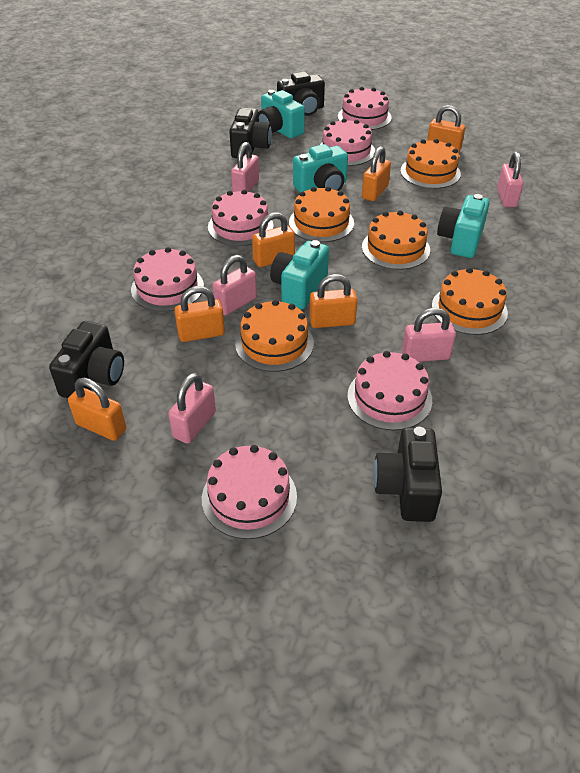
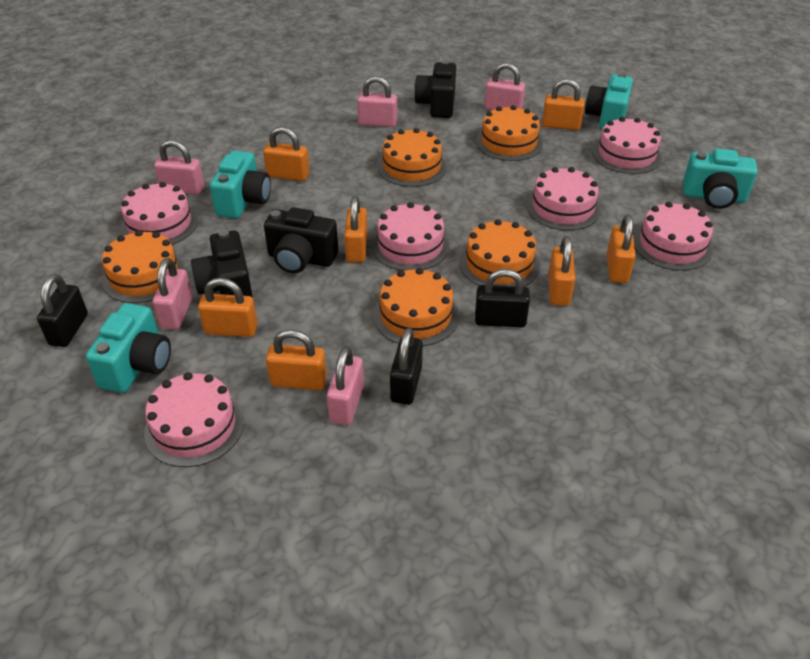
black camera: 4 -> 3
black padlock: 0 -> 3
orange padlock: 6 -> 7

